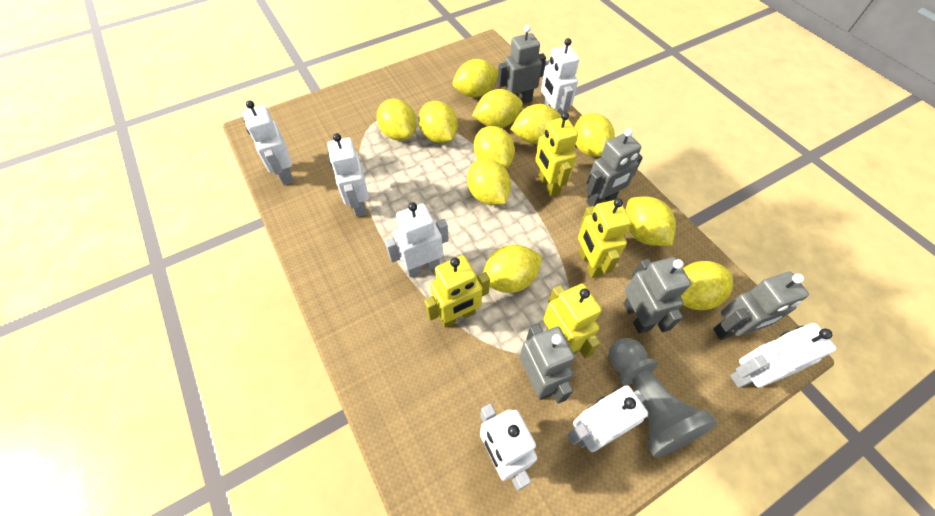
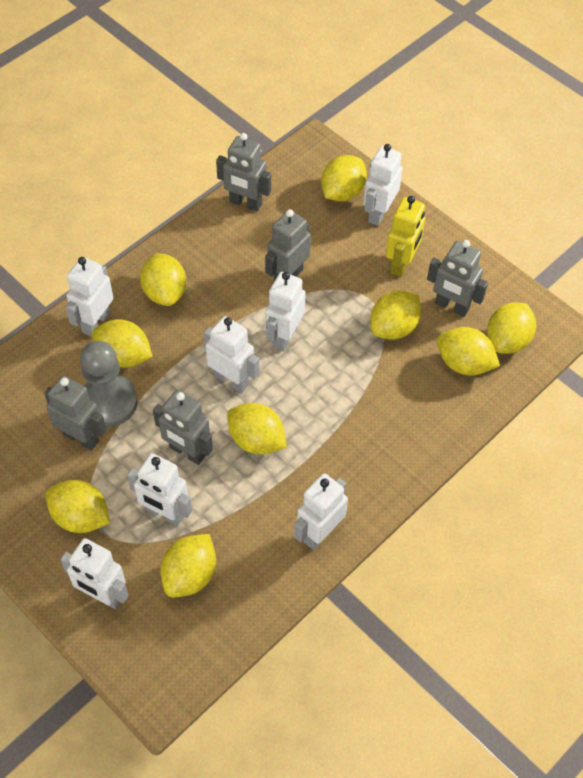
yellow lemon: 11 -> 9
yellow robot: 4 -> 1

